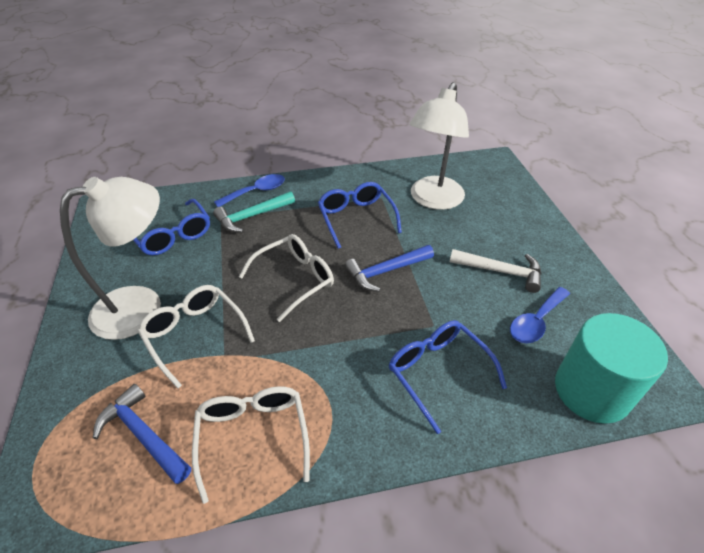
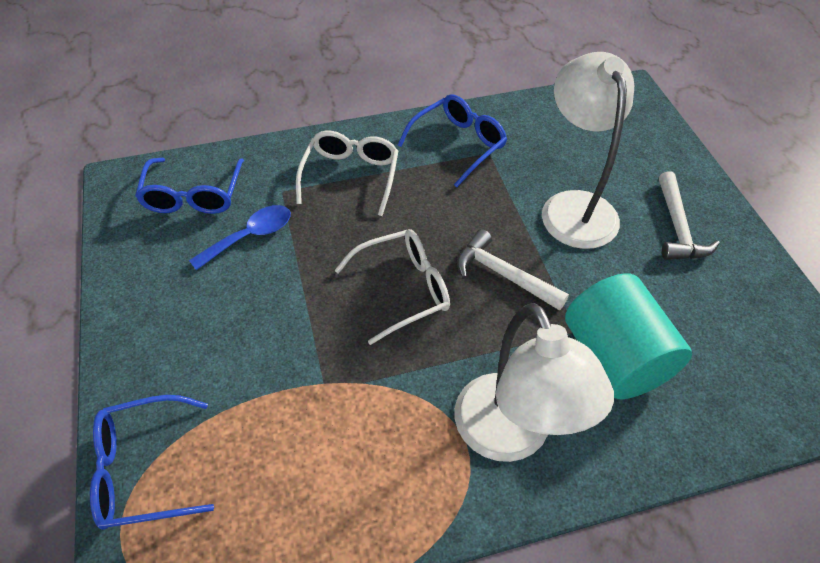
blue hammer: 2 -> 0
blue spoon: 2 -> 1
turquoise hammer: 1 -> 0
white glasses: 3 -> 2
white hammer: 1 -> 2

